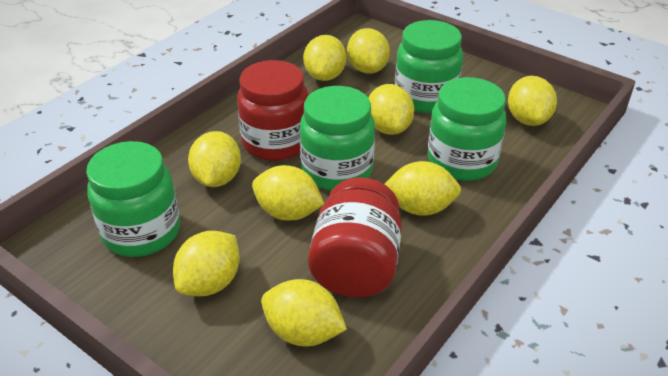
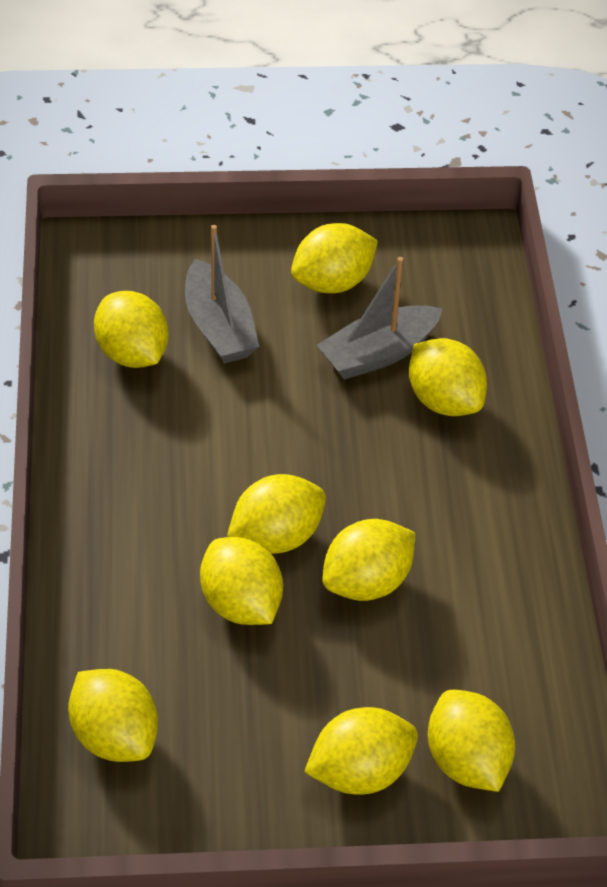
green jar: 4 -> 0
grey boat: 0 -> 2
red jar: 2 -> 0

